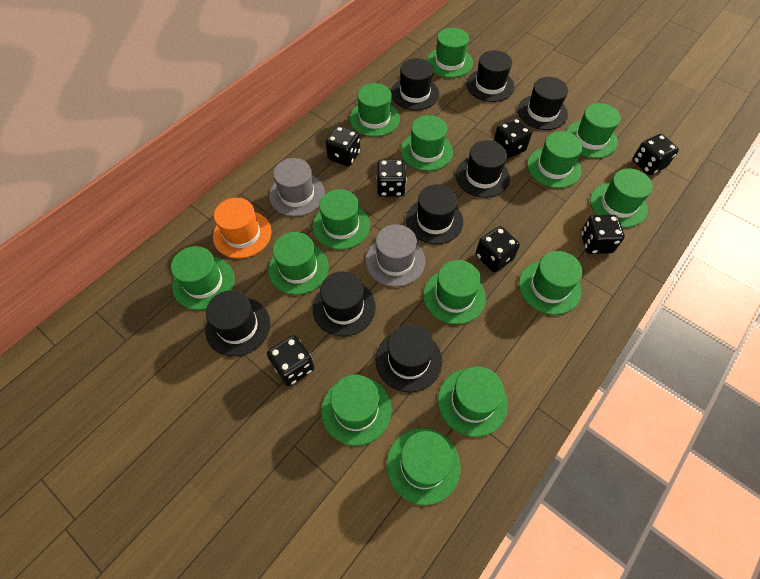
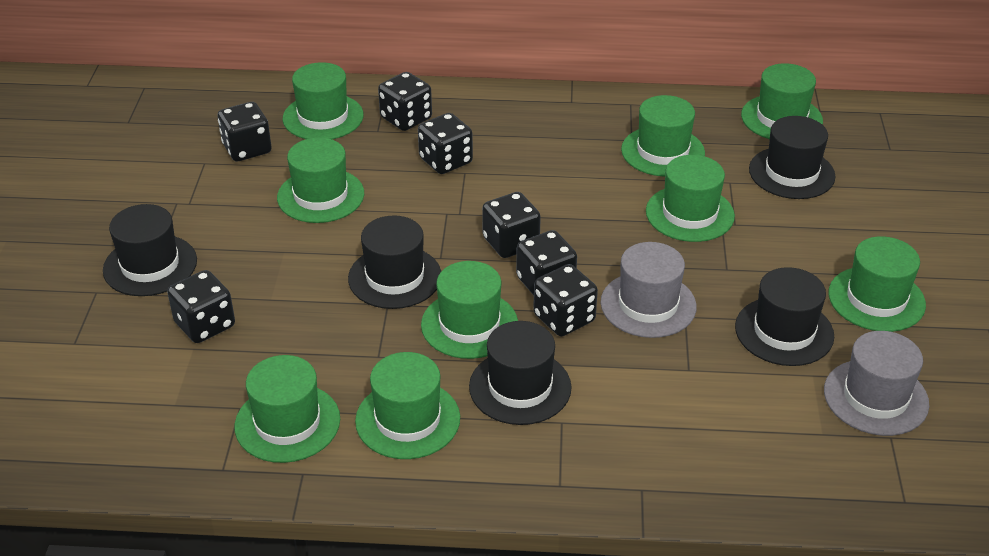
black hat: 8 -> 5
green hat: 14 -> 9
orange hat: 1 -> 0

